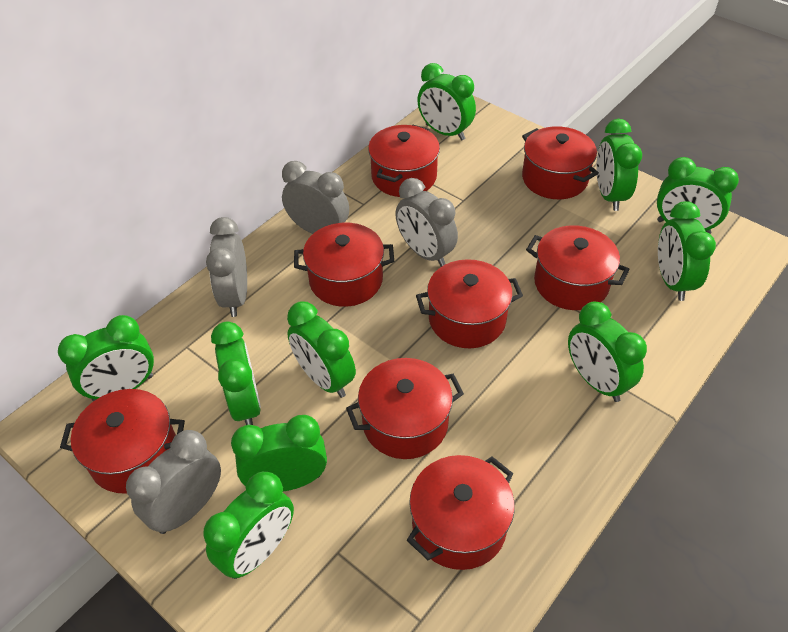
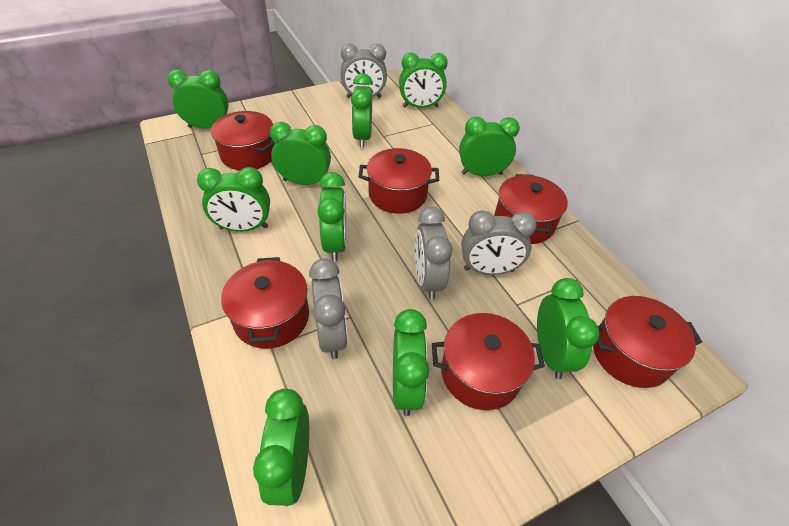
red pot: 8 -> 6

